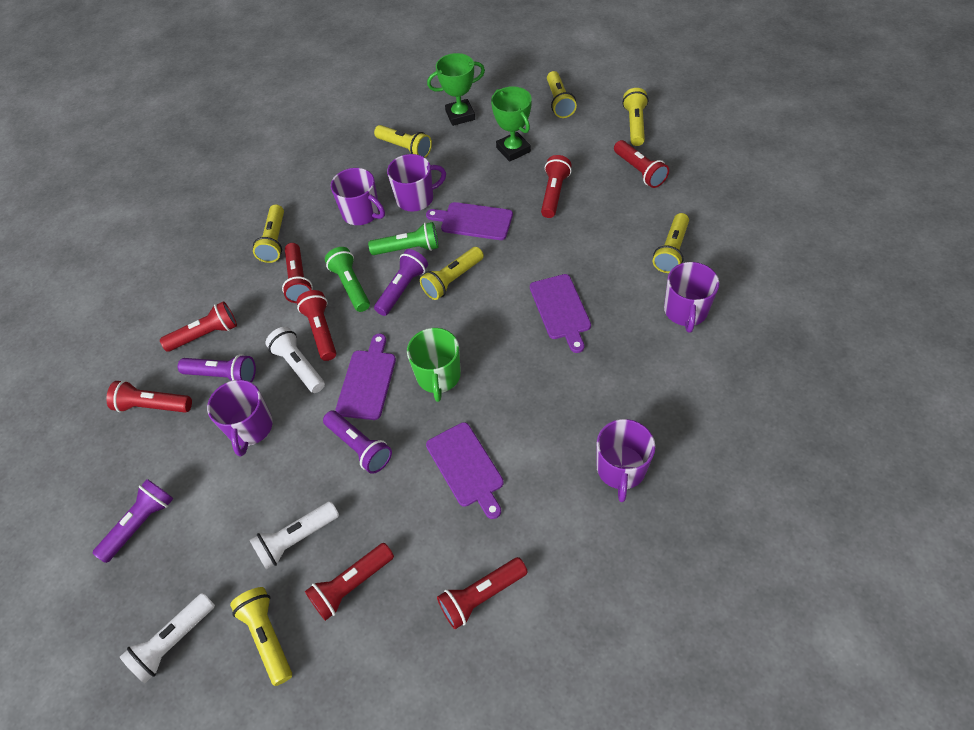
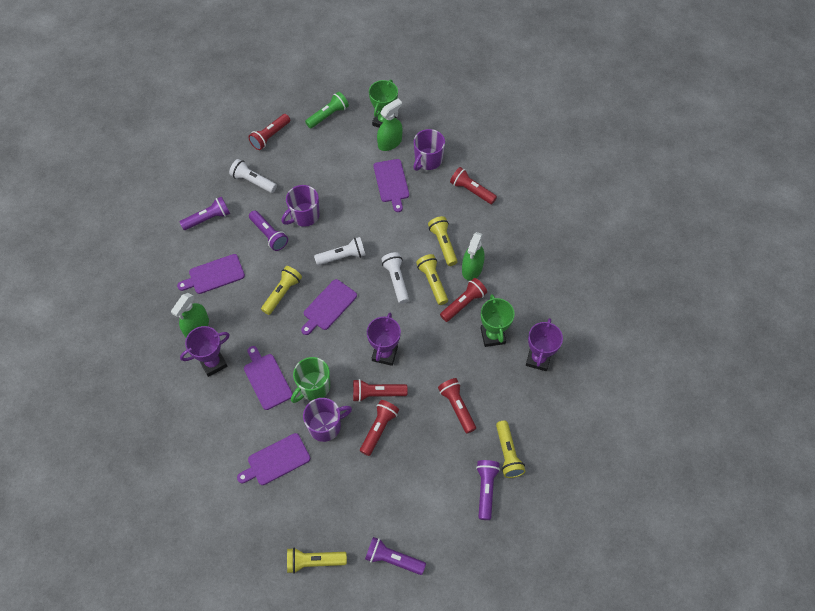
green flashlight: 2 -> 1
green spray bottle: 0 -> 3
purple cutting board: 4 -> 5
purple mug: 5 -> 3
purple trophy: 0 -> 3
red flashlight: 8 -> 6
yellow flashlight: 7 -> 5

